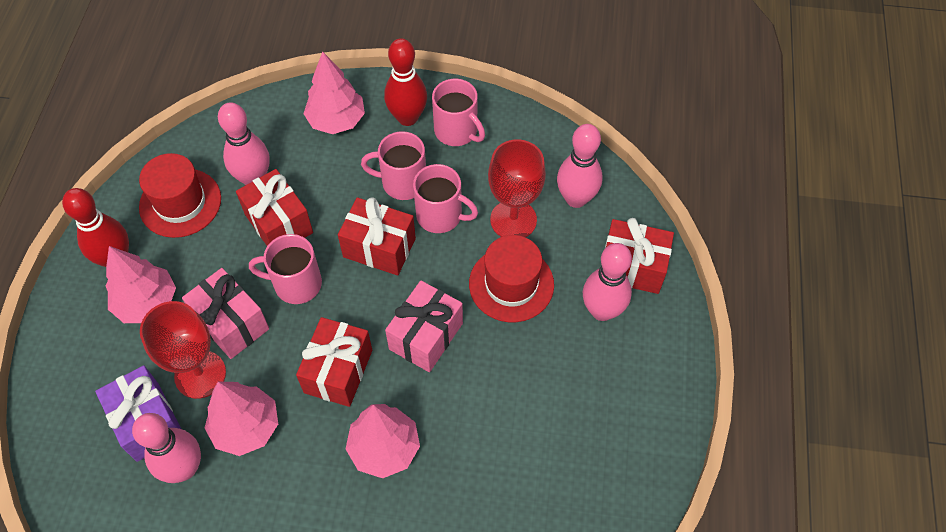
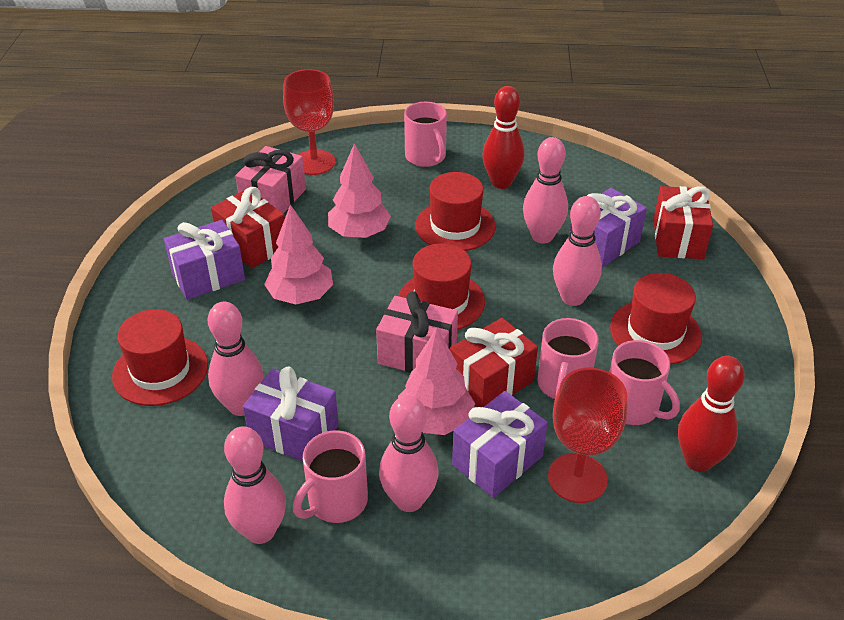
pink bowling pin: 4 -> 5
pink tree: 4 -> 3
purple gift: 1 -> 4
red gift: 4 -> 3
red hat: 2 -> 4

